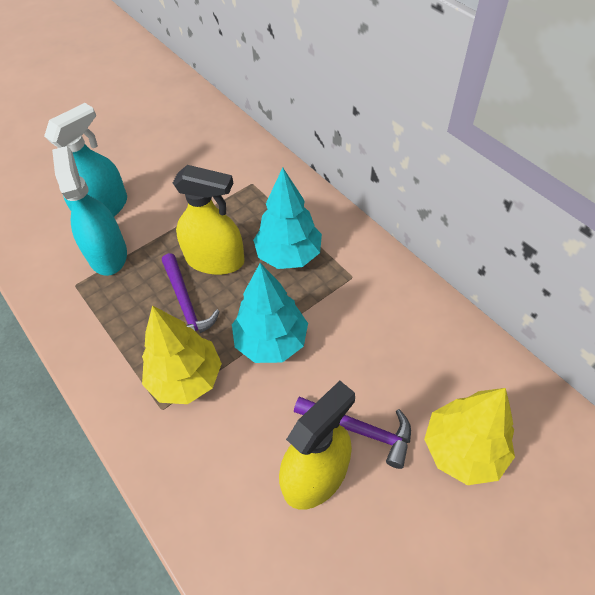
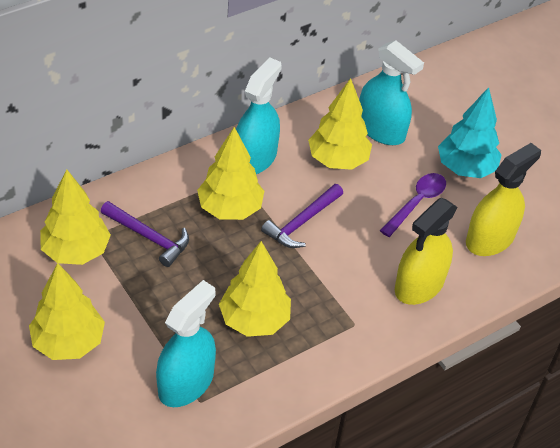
purple spoon: 0 -> 1
turquoise spray bottle: 2 -> 3
turquoise tree: 2 -> 1
yellow tree: 2 -> 5

